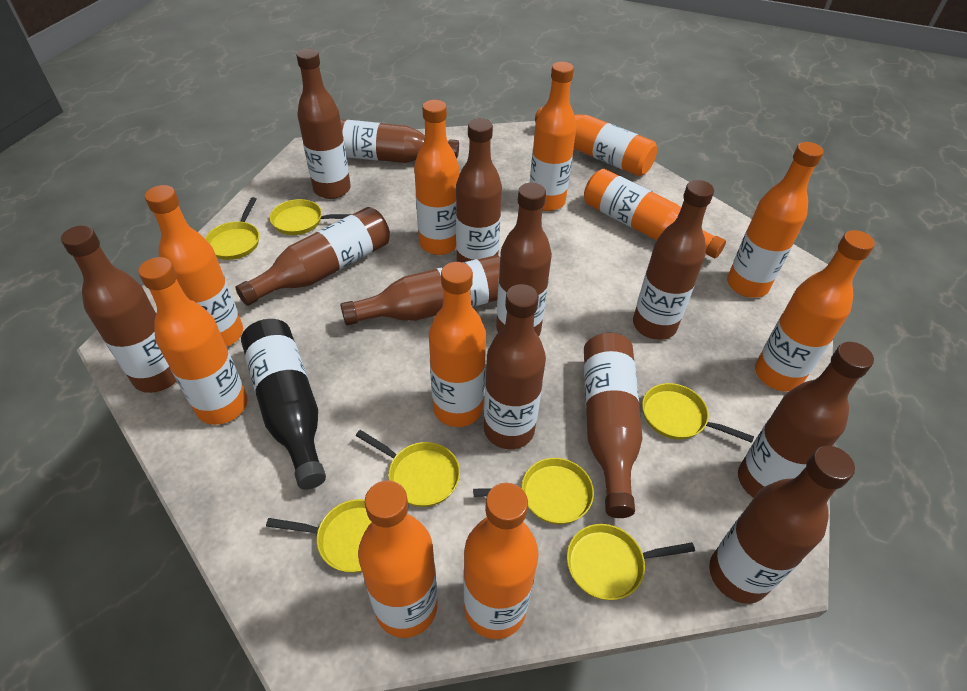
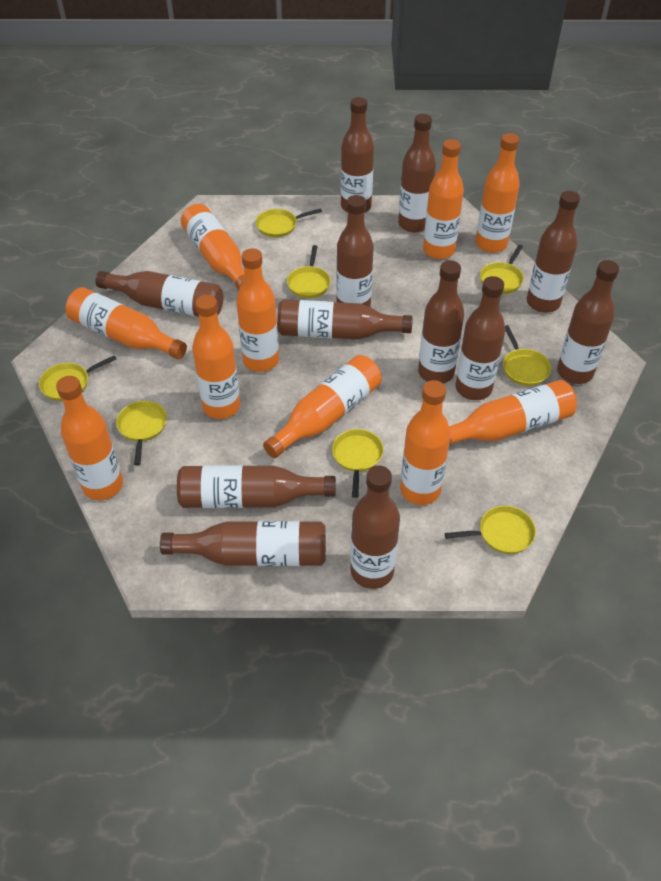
black bottle: 1 -> 0
orange bottle: 11 -> 10
yellow pan: 7 -> 8

